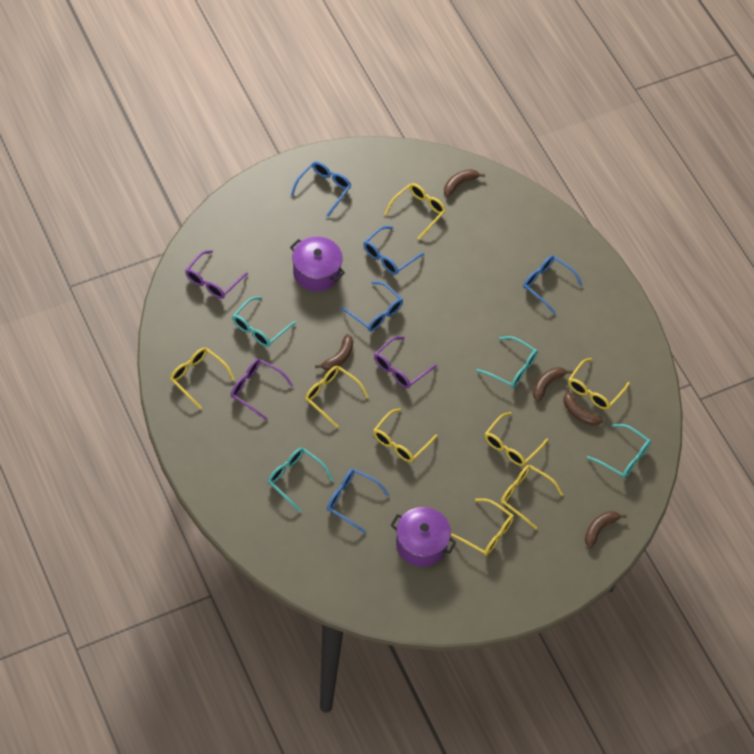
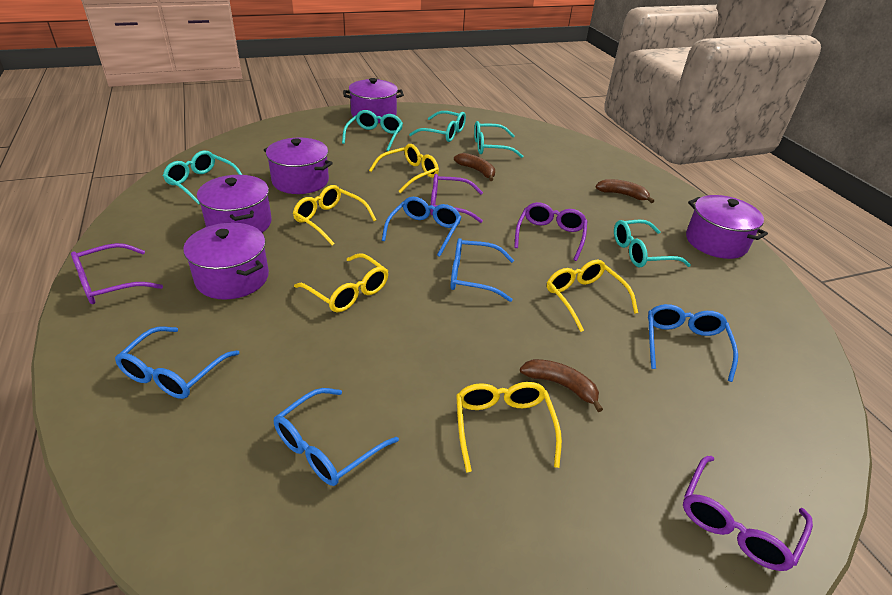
brown banana: 5 -> 3
purple glasses: 3 -> 4
purple pot: 2 -> 5
turquoise glasses: 4 -> 5
yellow glasses: 8 -> 5

